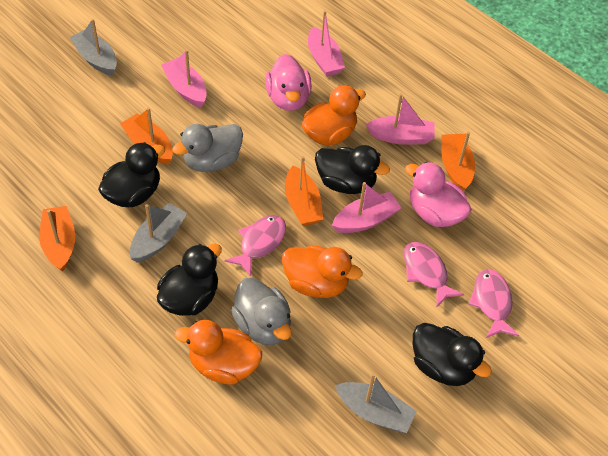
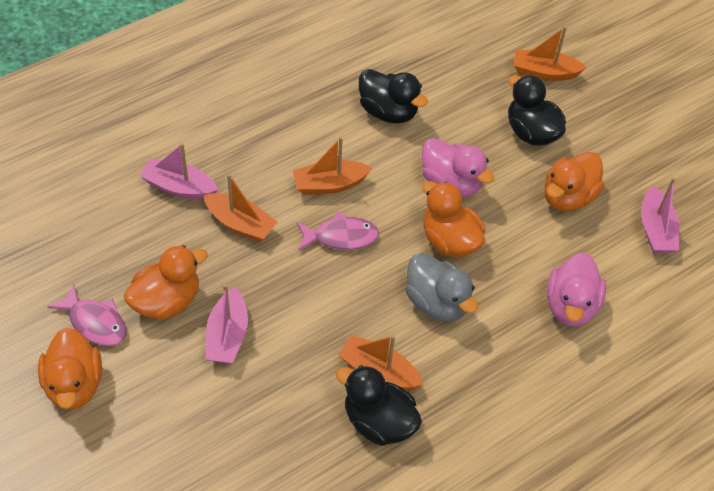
black duck: 4 -> 3
grey boat: 3 -> 0
grey duck: 2 -> 1
orange duck: 3 -> 4
pink boat: 4 -> 3
pink fish: 3 -> 2

